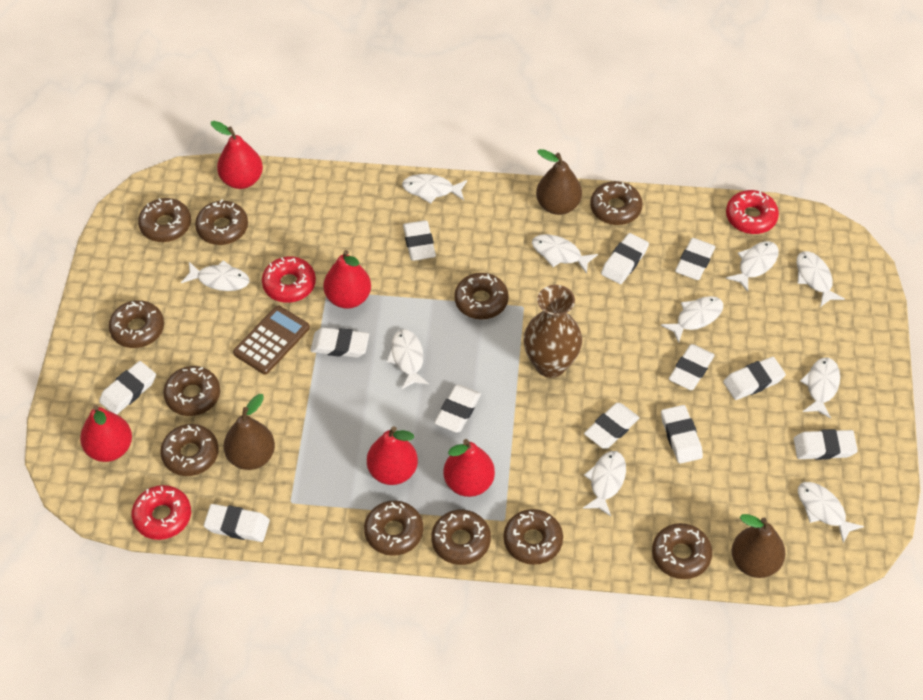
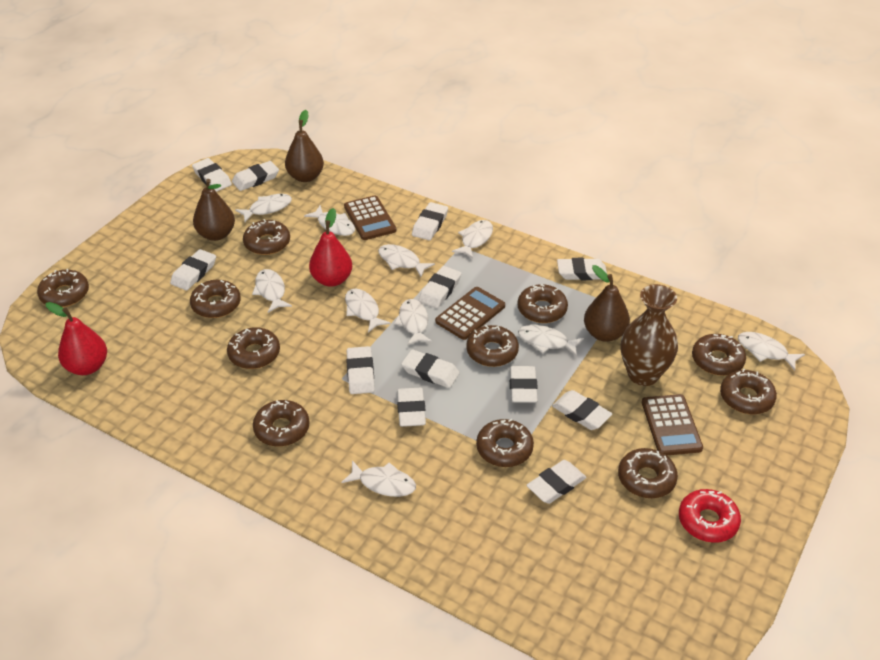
brown calculator: 1 -> 3
red donut: 3 -> 1
red pear: 5 -> 2

